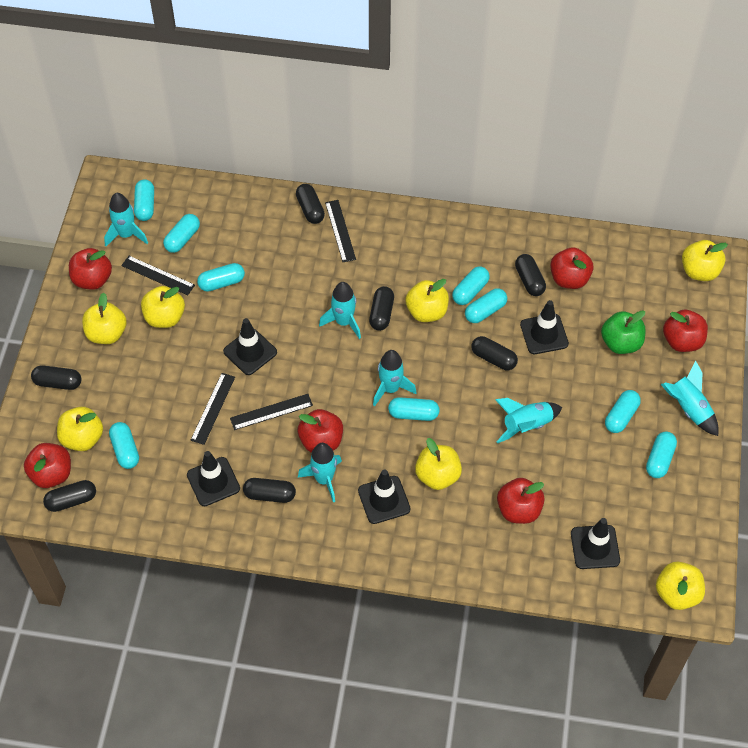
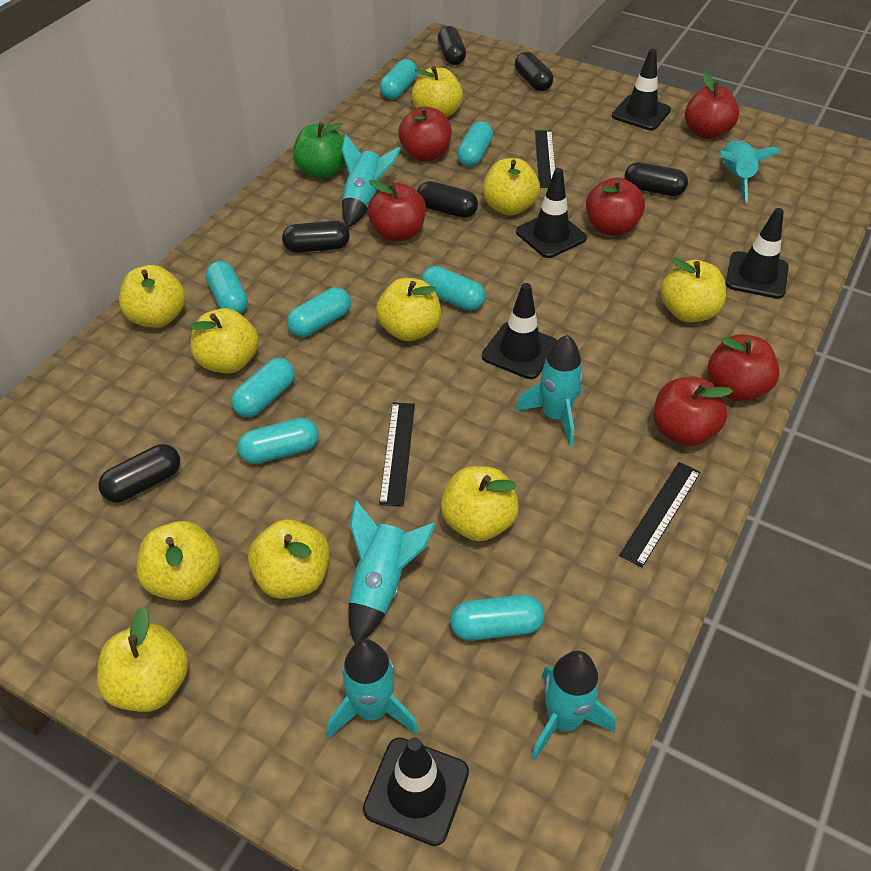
black capsule: 7 -> 6
black ruler: 4 -> 3
turquoise capsule: 9 -> 8
yellow apple: 7 -> 10

